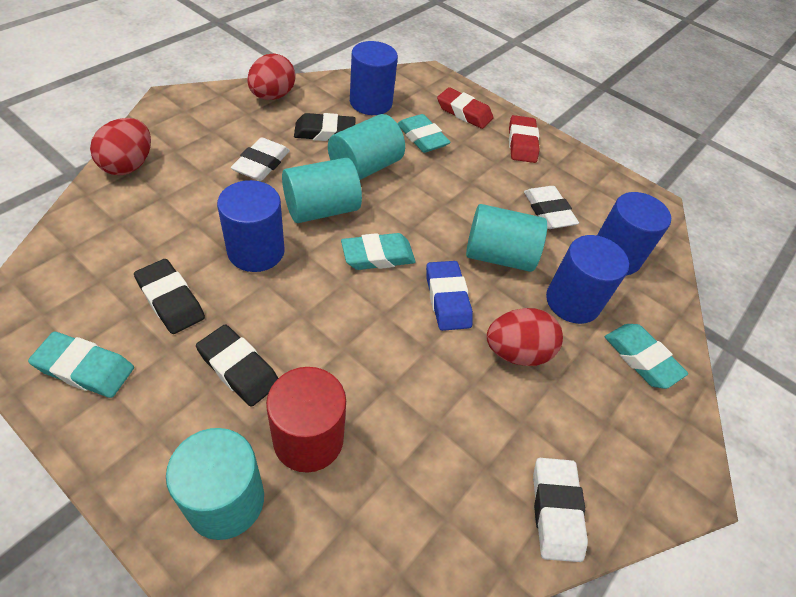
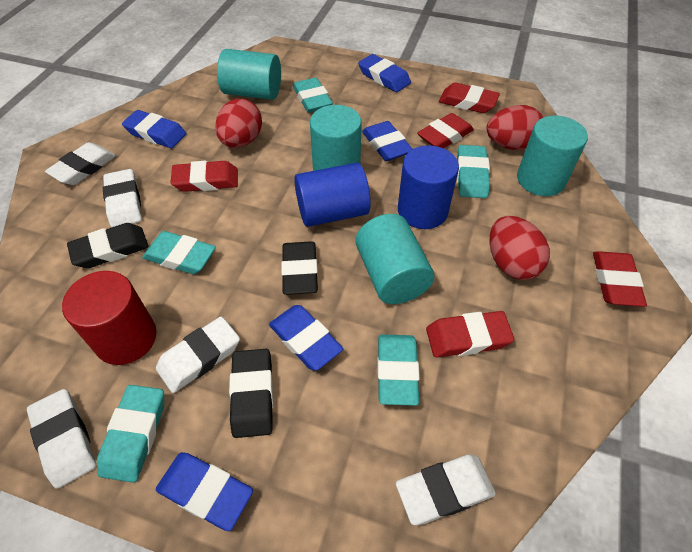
blue cylinder: 4 -> 2
blue eraser: 1 -> 5
red eraser: 2 -> 5
turquoise eraser: 4 -> 5
white eraser: 3 -> 5

